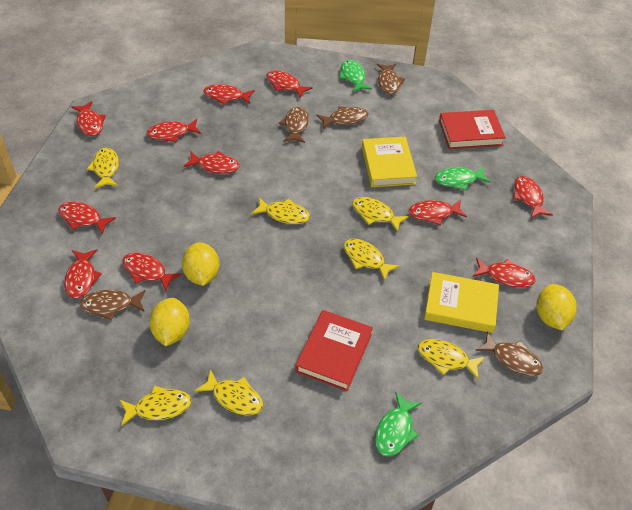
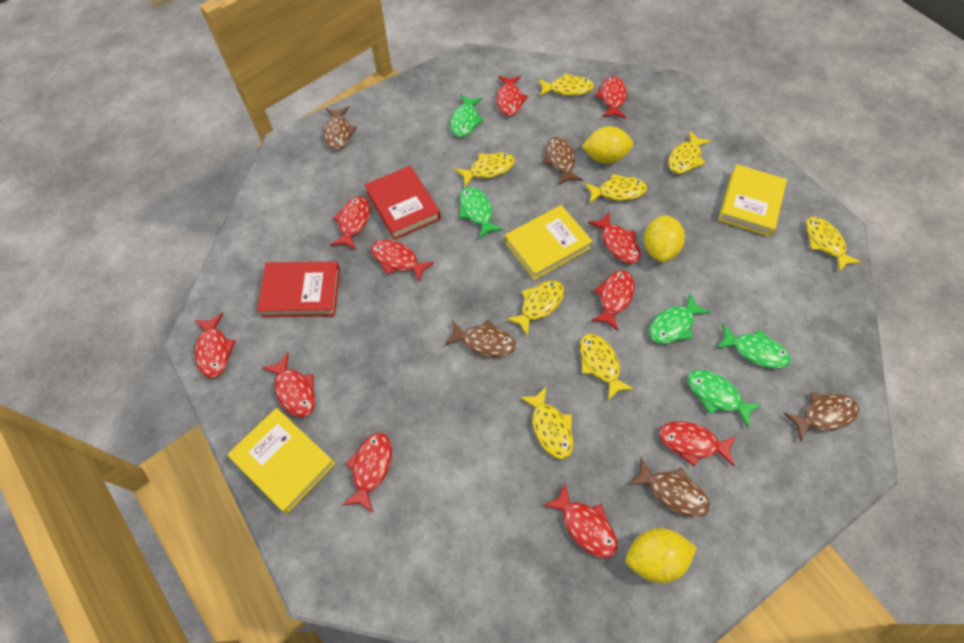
green fish: 3 -> 5
yellow book: 2 -> 3
yellow fish: 7 -> 8

